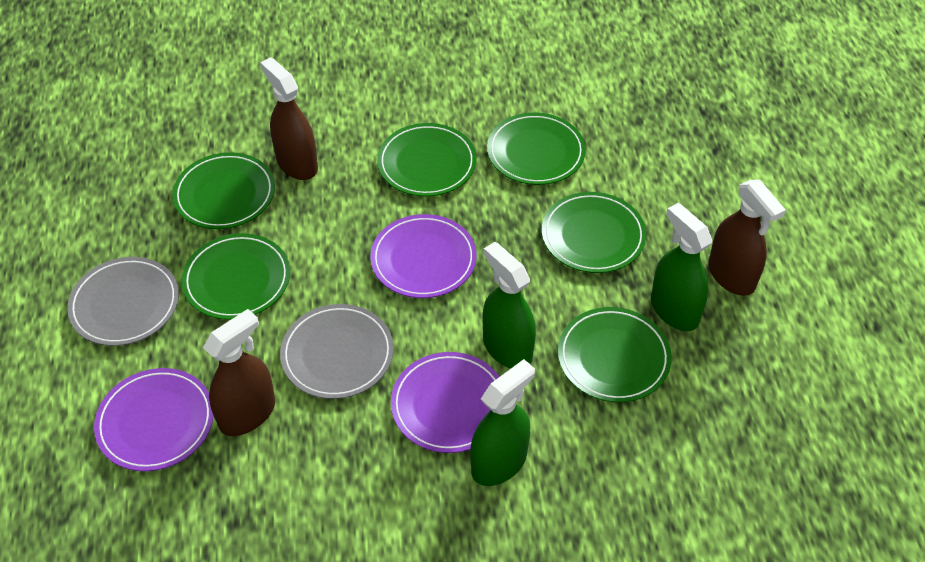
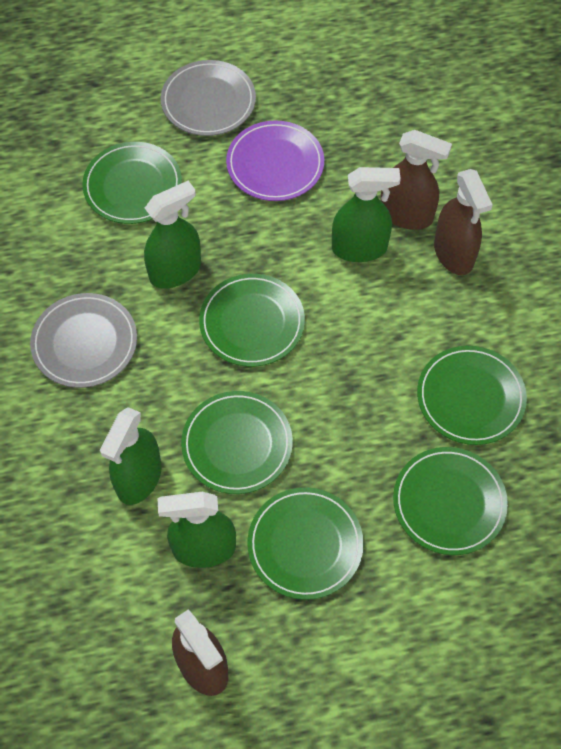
green spray bottle: 3 -> 4
purple plate: 3 -> 1

